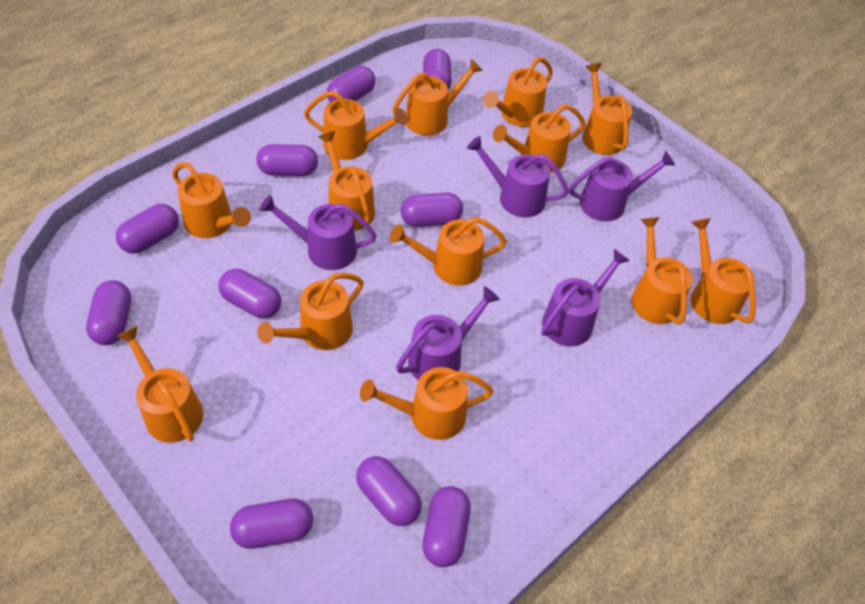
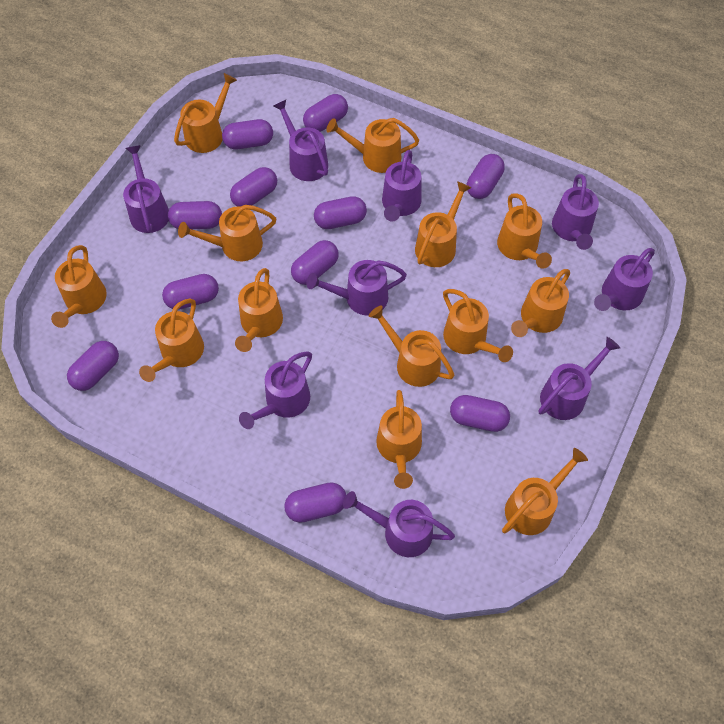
purple capsule: 10 -> 11
purple watering can: 5 -> 9

